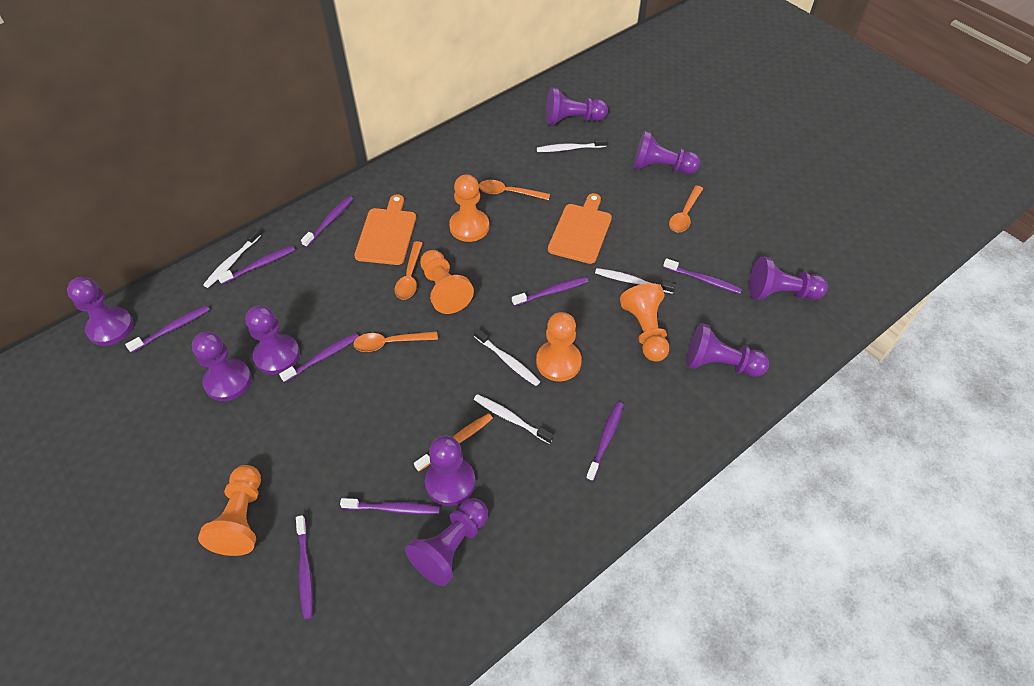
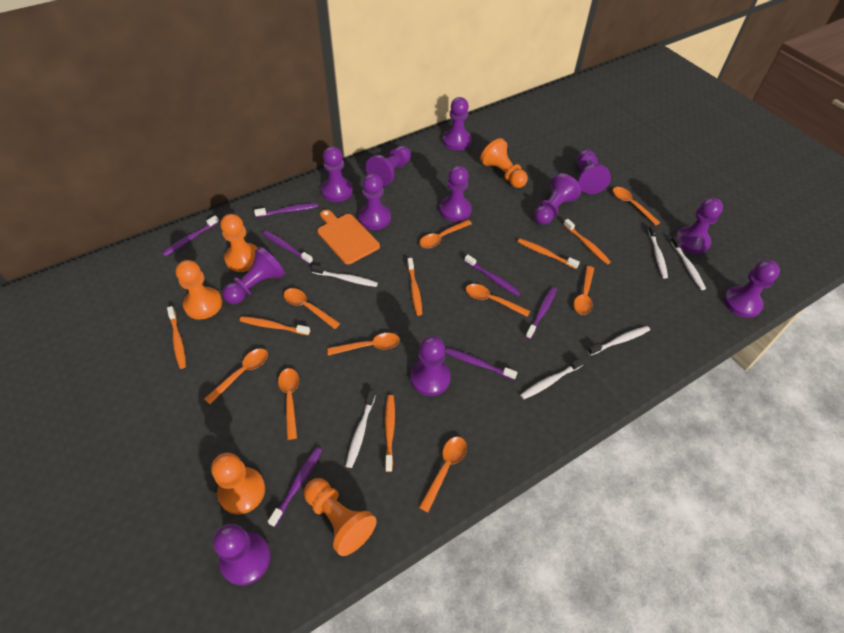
orange cutting board: 2 -> 1
orange spoon: 4 -> 9
orange toothbrush: 1 -> 6
purple pawn: 9 -> 12
purple toothbrush: 9 -> 7
white toothbrush: 5 -> 6

